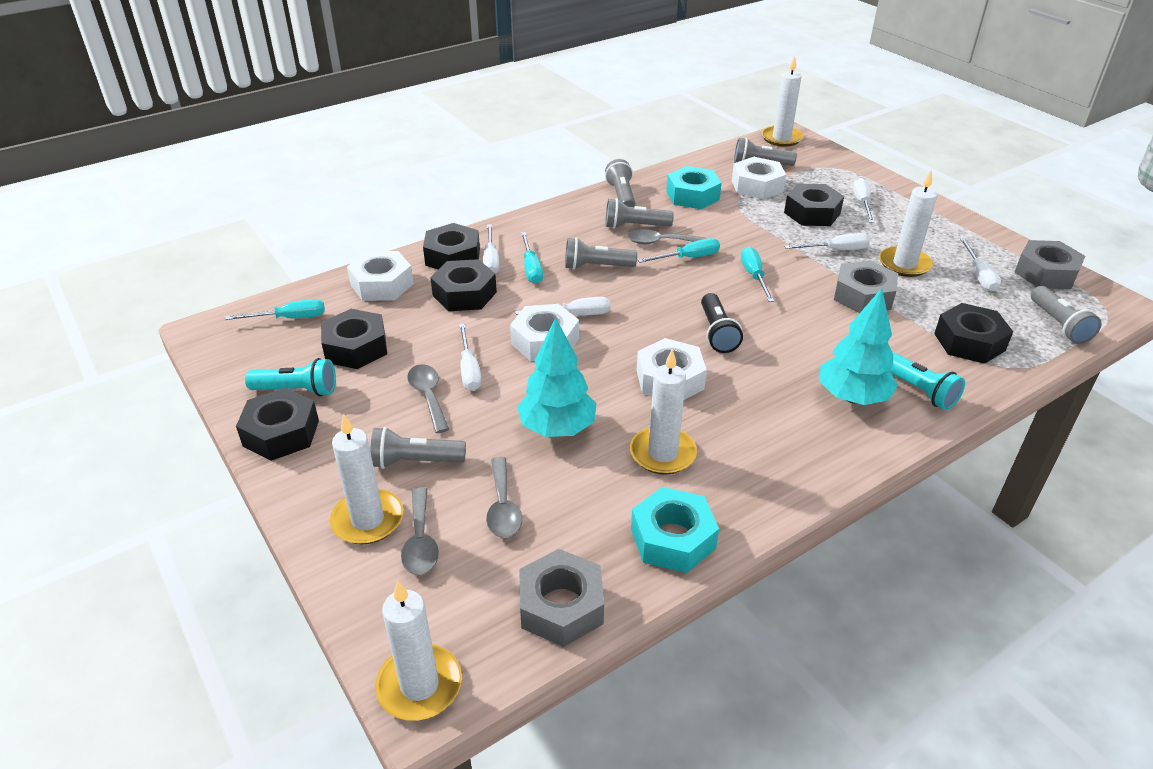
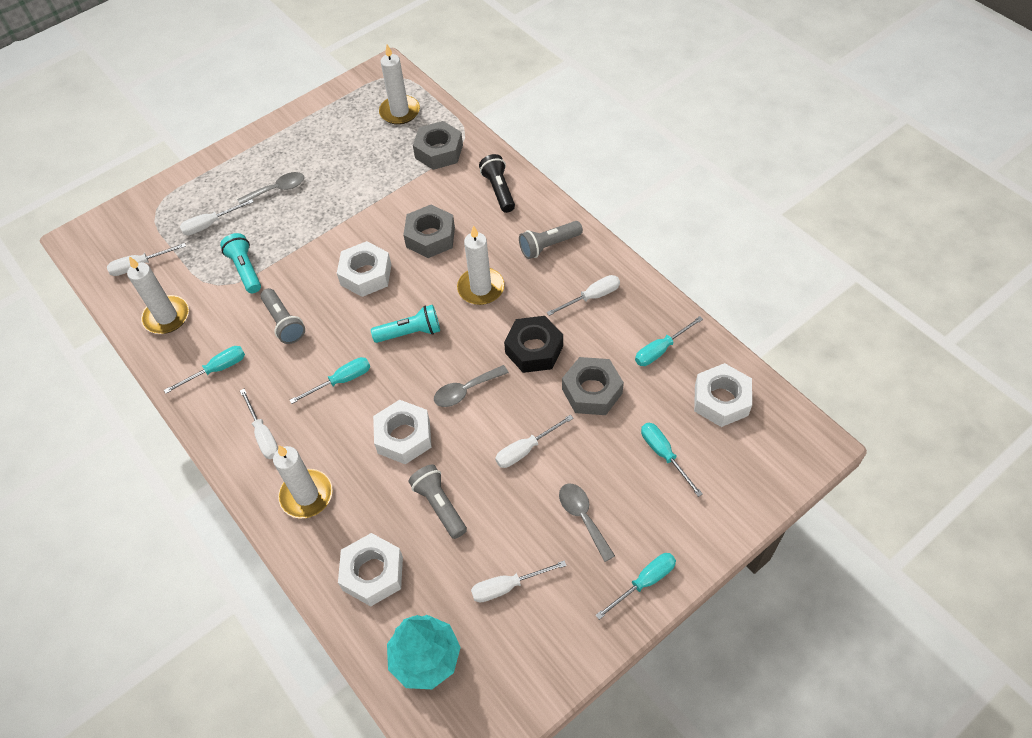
black nut: 6 -> 1
grey flashlight: 6 -> 3
grey spoon: 4 -> 3
turquoise nut: 2 -> 0
turquoise screwdriver: 4 -> 5
turquoise tree: 2 -> 1
white candle: 5 -> 4

